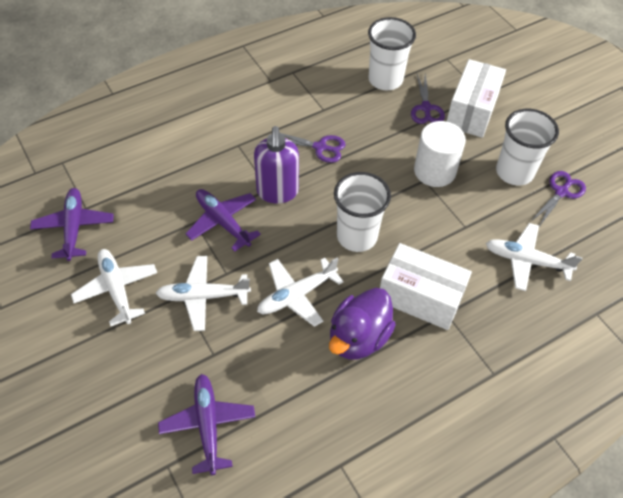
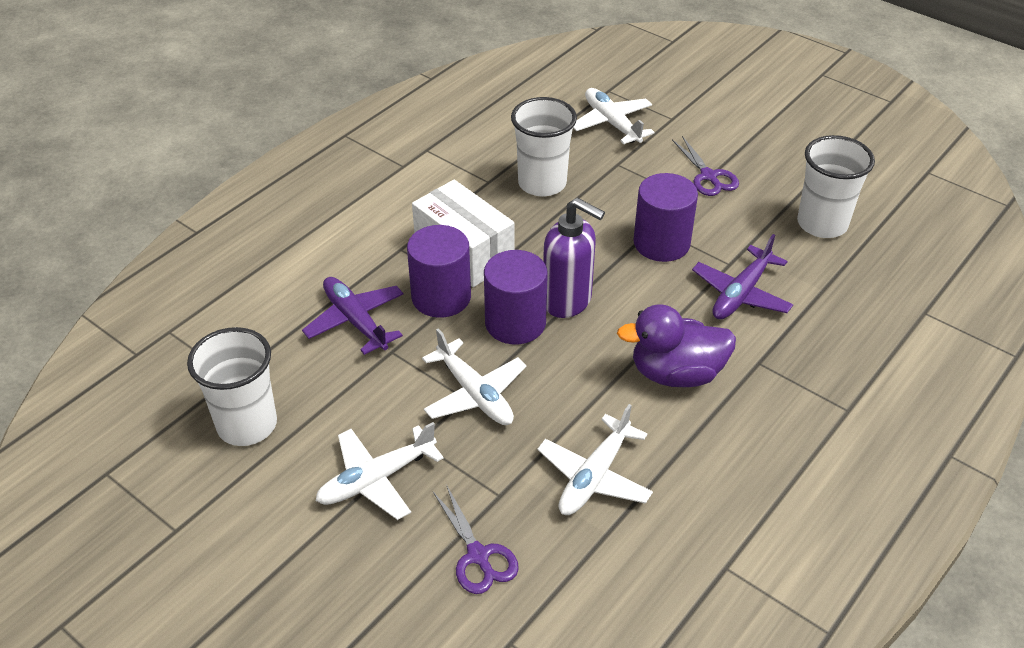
purple cylinder: 0 -> 3
purple plane: 3 -> 2
purple scissors: 3 -> 2
white box: 2 -> 1
white cylinder: 1 -> 0

